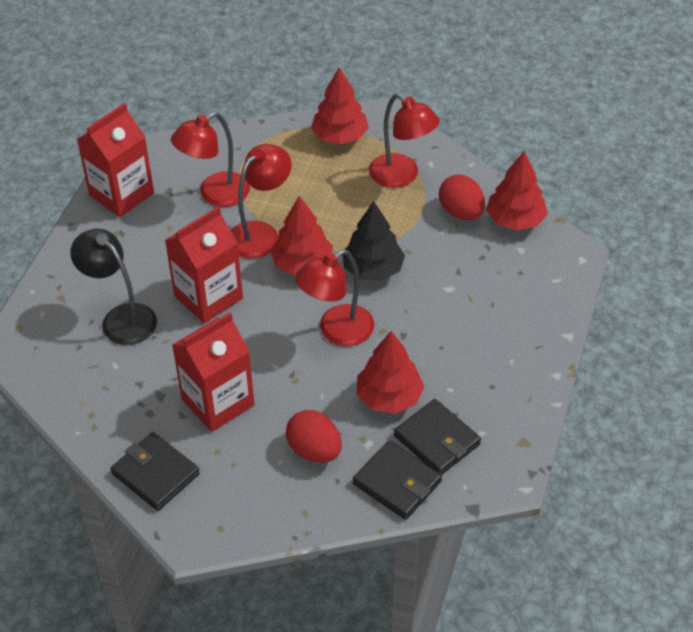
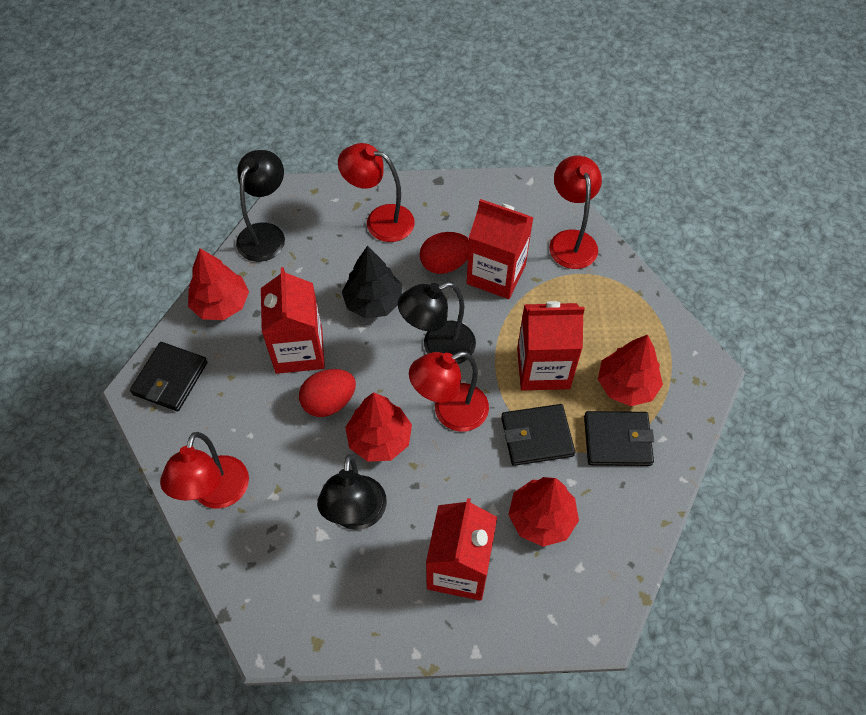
black lamp: 1 -> 3
red carton: 3 -> 4

